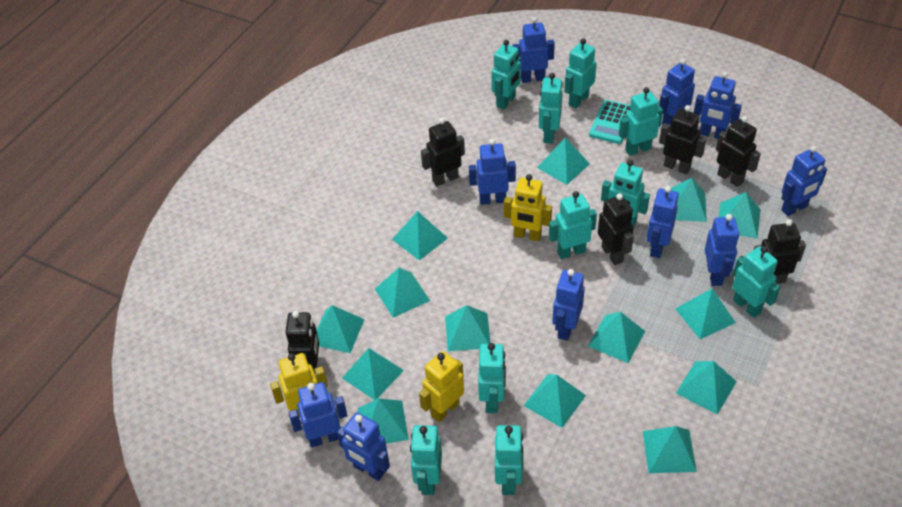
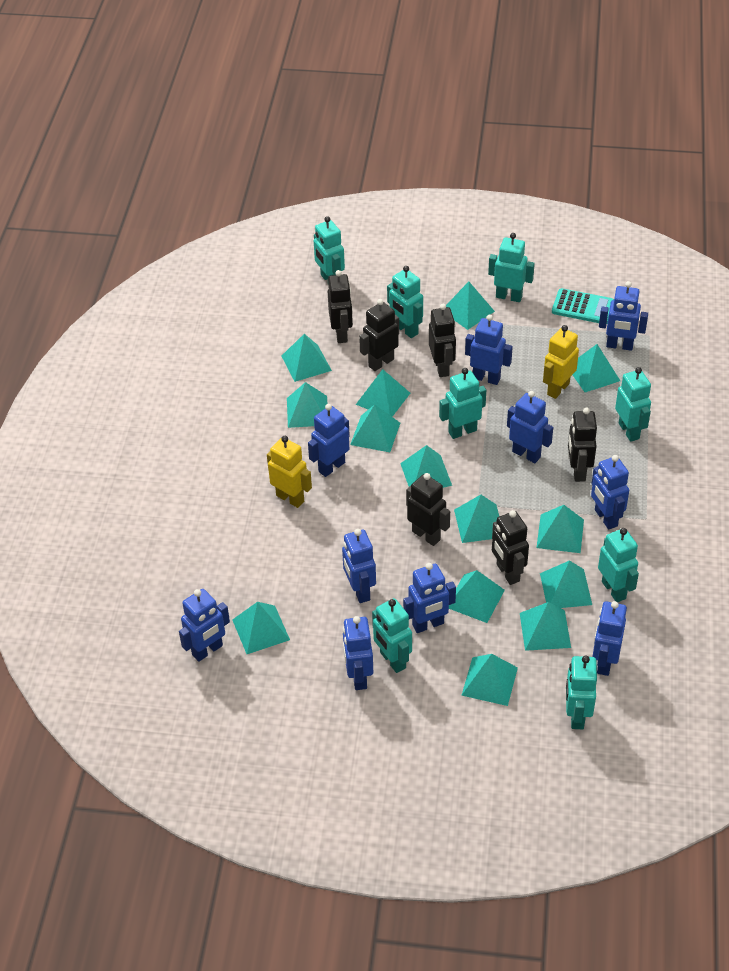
turquoise robot: 10 -> 8
yellow robot: 3 -> 2

